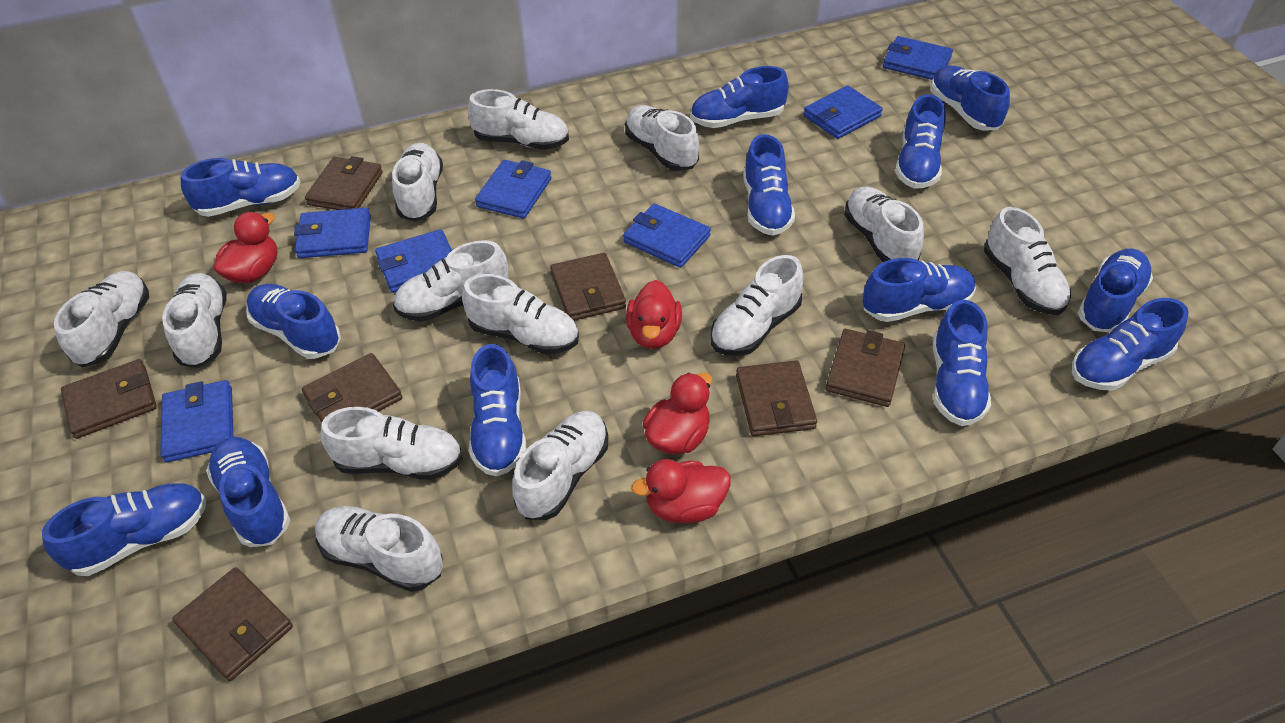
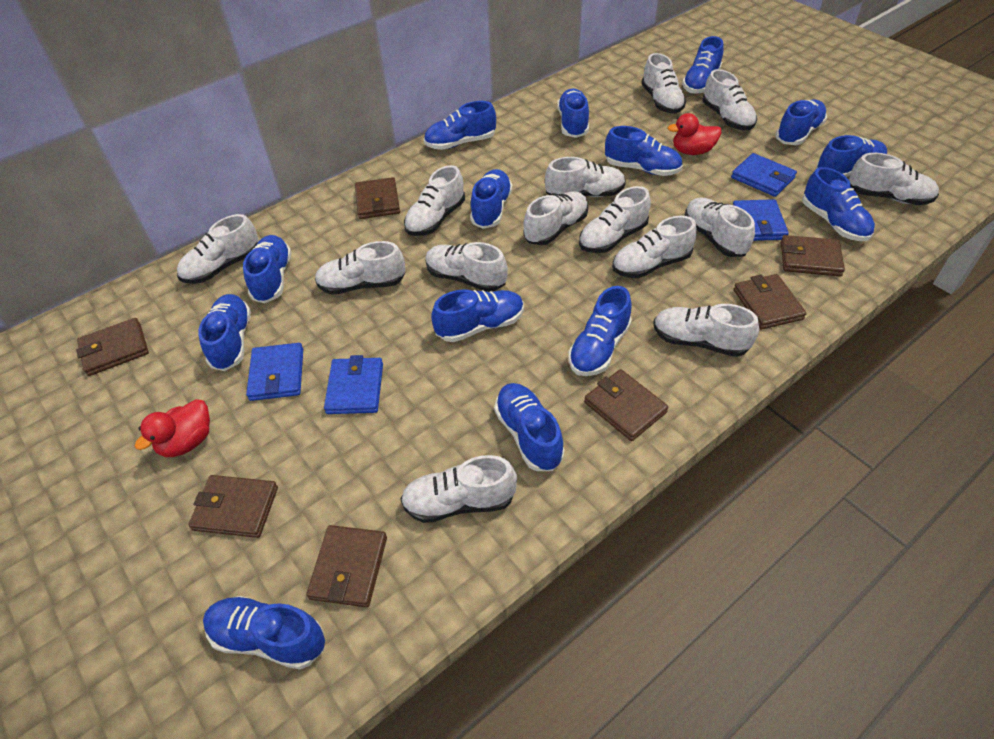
blue shoe: 13 -> 14
blue wallet: 7 -> 4
red duck: 4 -> 2
white shoe: 13 -> 14

